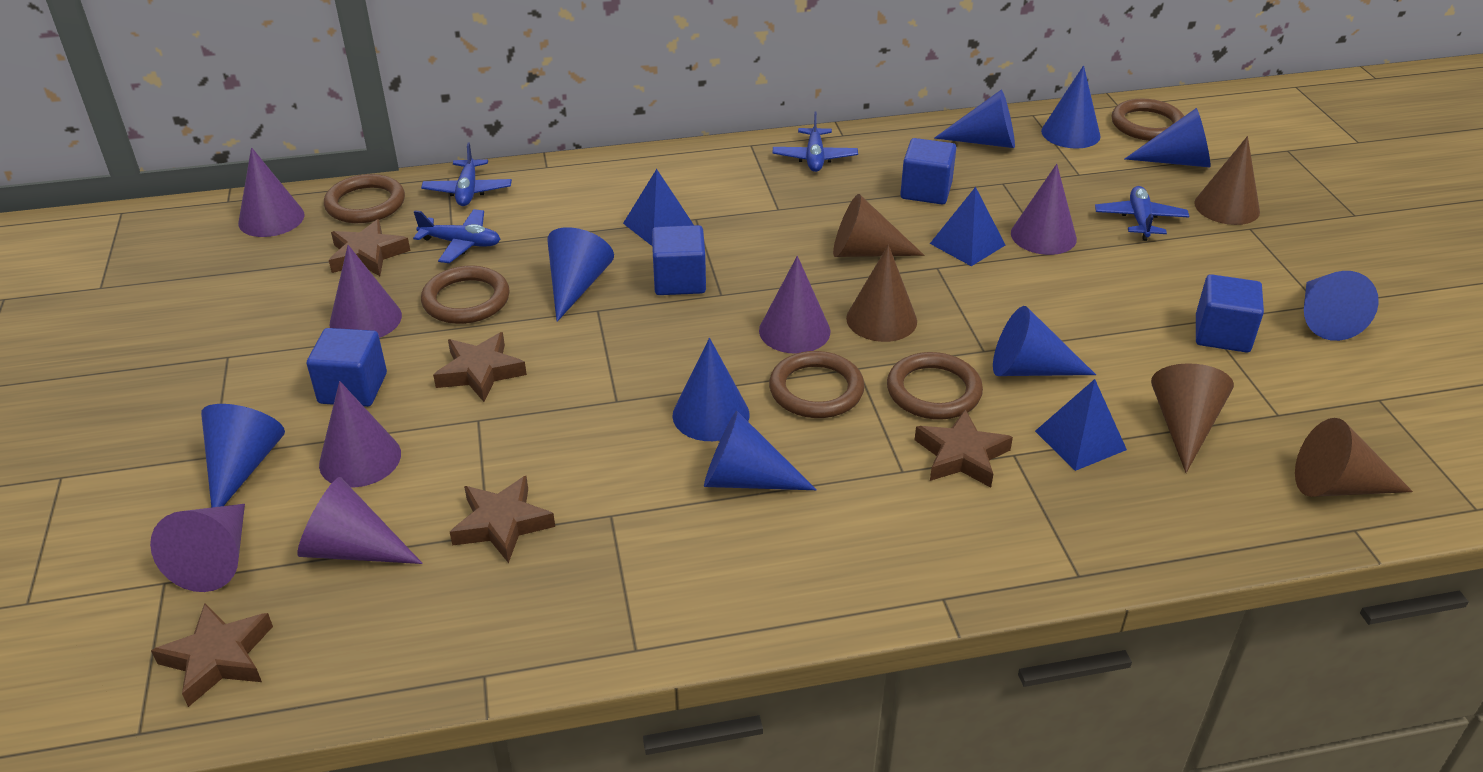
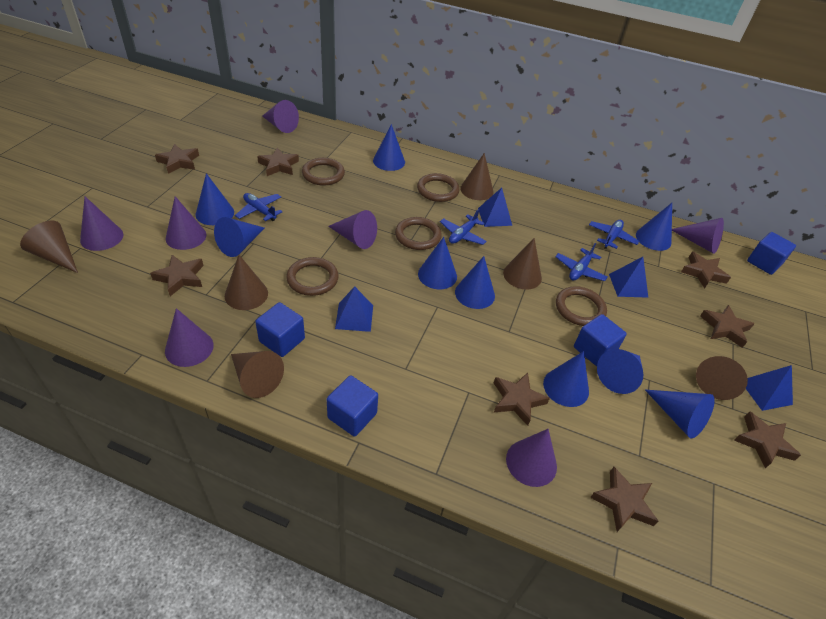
blue pyramid: 3 -> 4
brown cone: 5 -> 6
brown star: 5 -> 8

